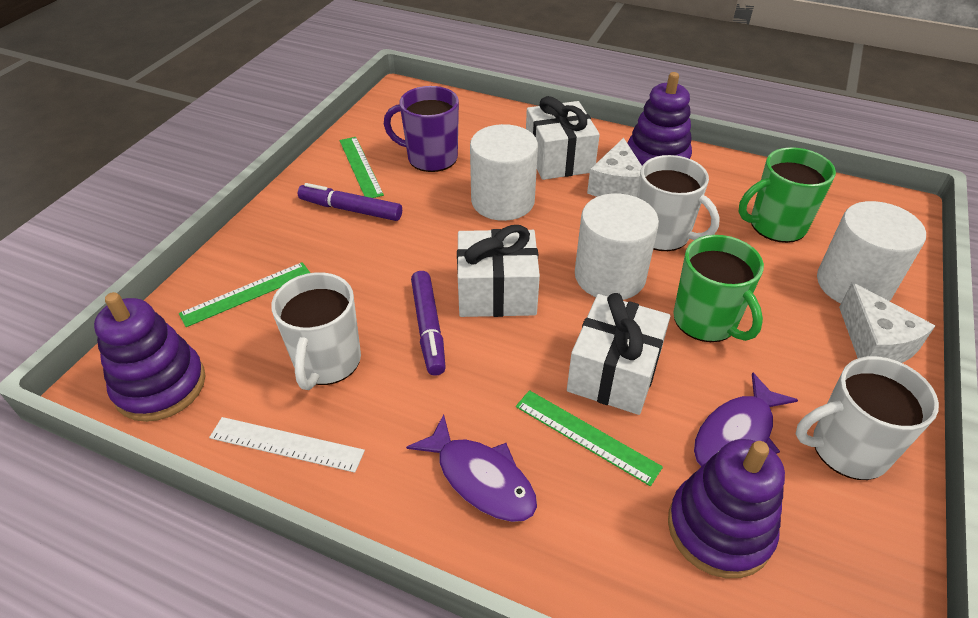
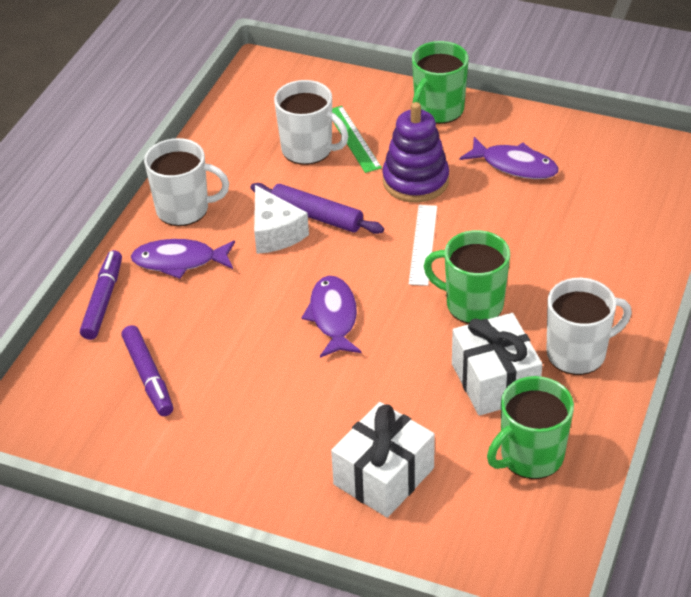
green mug: 2 -> 3
green ruler: 3 -> 1
purple fish: 2 -> 3
purple mug: 1 -> 0
purple rolling pin: 0 -> 1
purple stacking toy: 3 -> 1
white cheese: 2 -> 1
white cylinder: 3 -> 0
white gift: 3 -> 2

